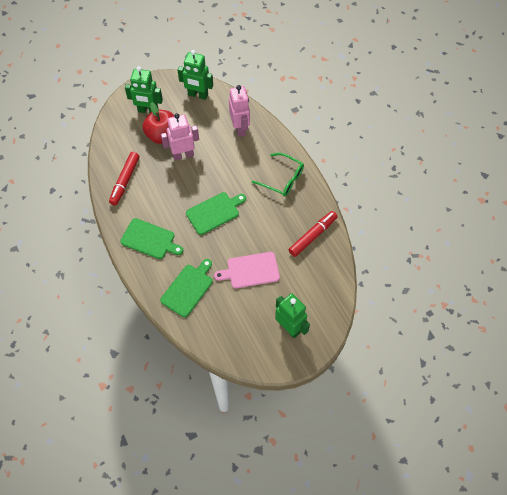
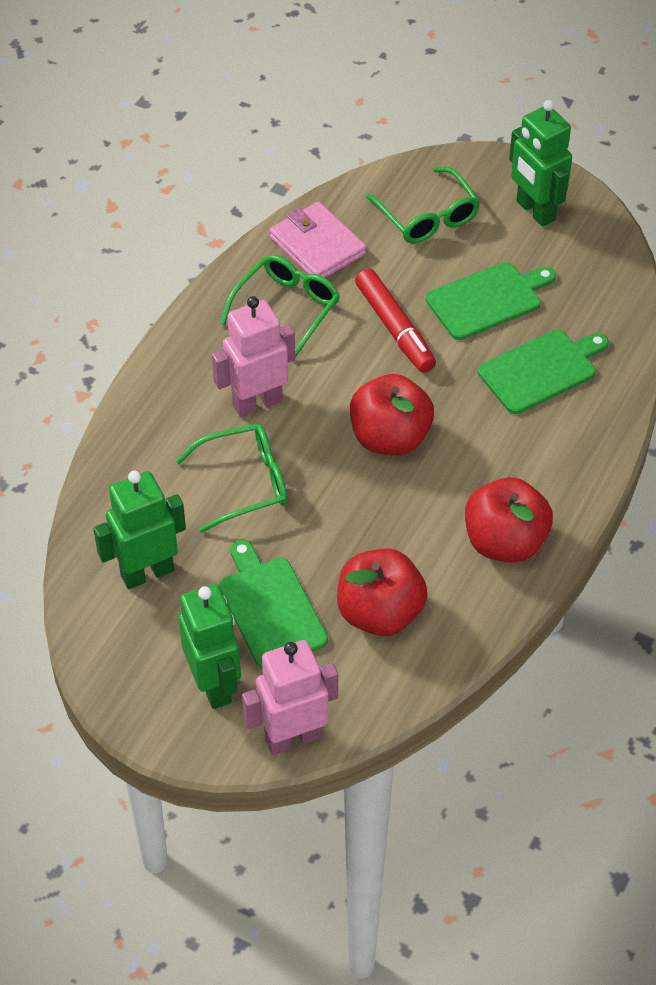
green glasses: 1 -> 3
pink cutting board: 1 -> 0
pink wallet: 0 -> 1
red apple: 1 -> 3
red marker: 2 -> 1

